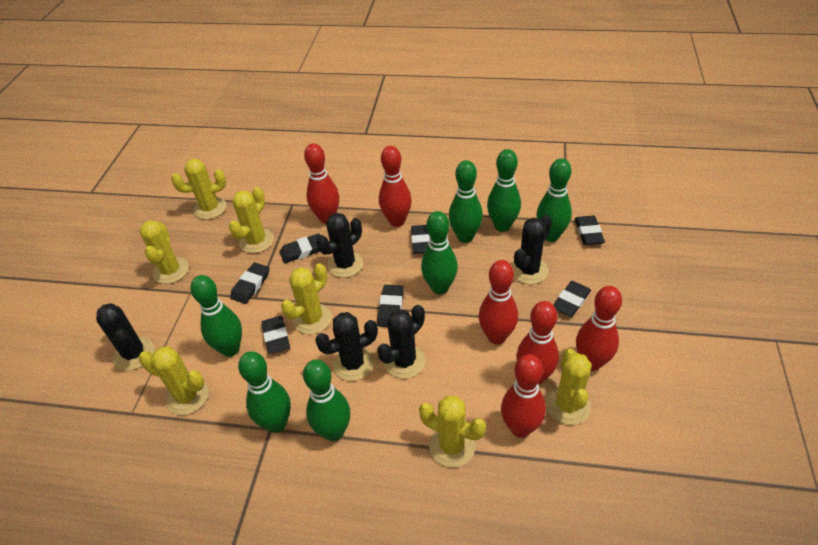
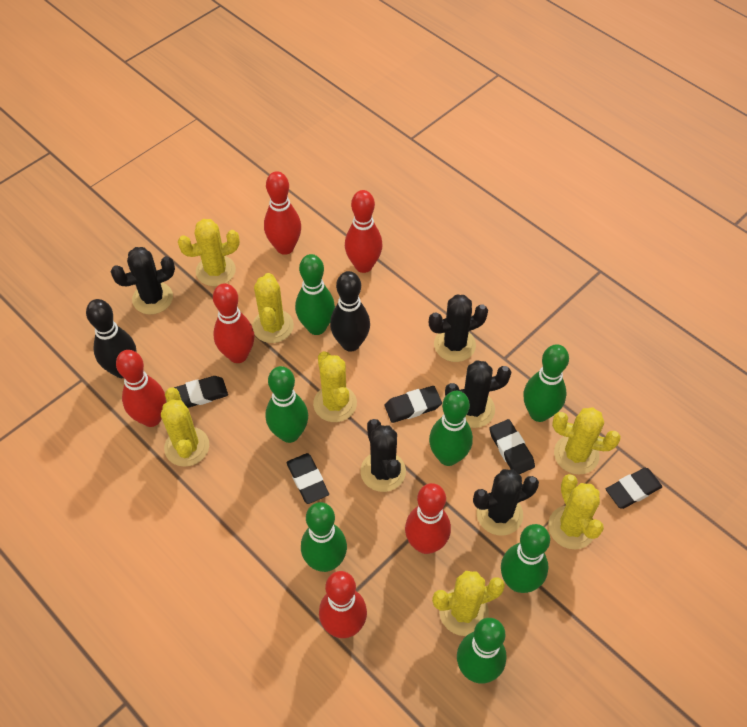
black bowling pin: 0 -> 2
black eraser: 7 -> 5

